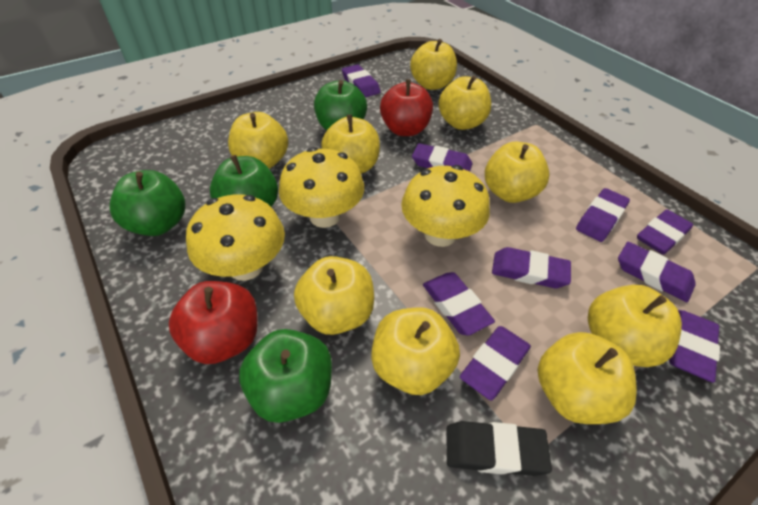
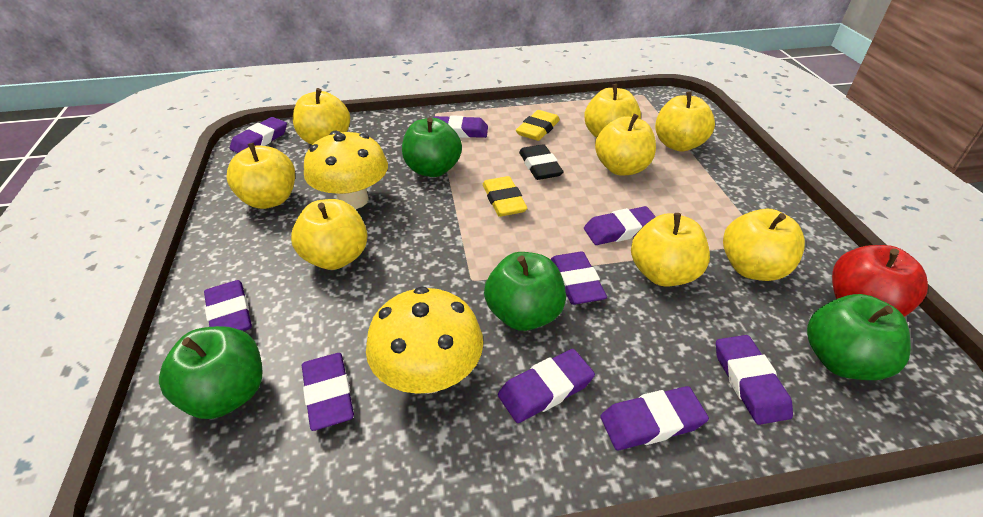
red apple: 2 -> 1
yellow apple: 9 -> 8
yellow eraser: 0 -> 2
yellow mushroom: 3 -> 2

